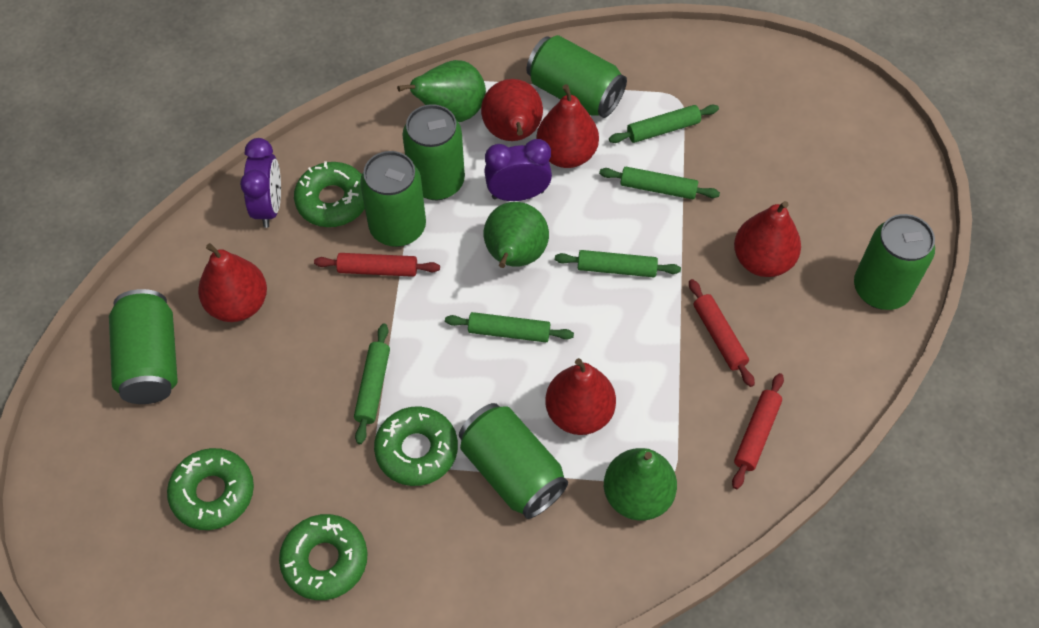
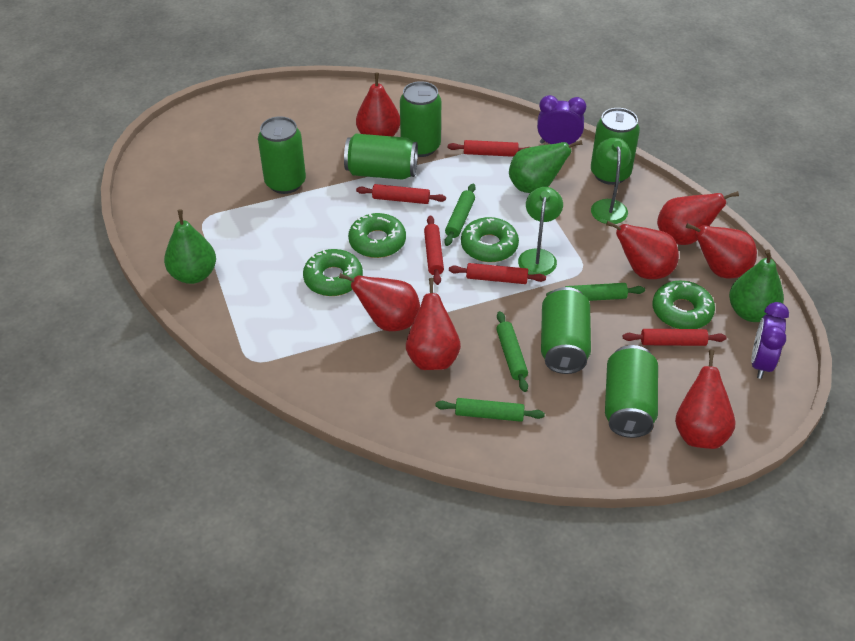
green lamp: 0 -> 2
green rolling pin: 5 -> 4
red pear: 5 -> 7
red rolling pin: 3 -> 5

